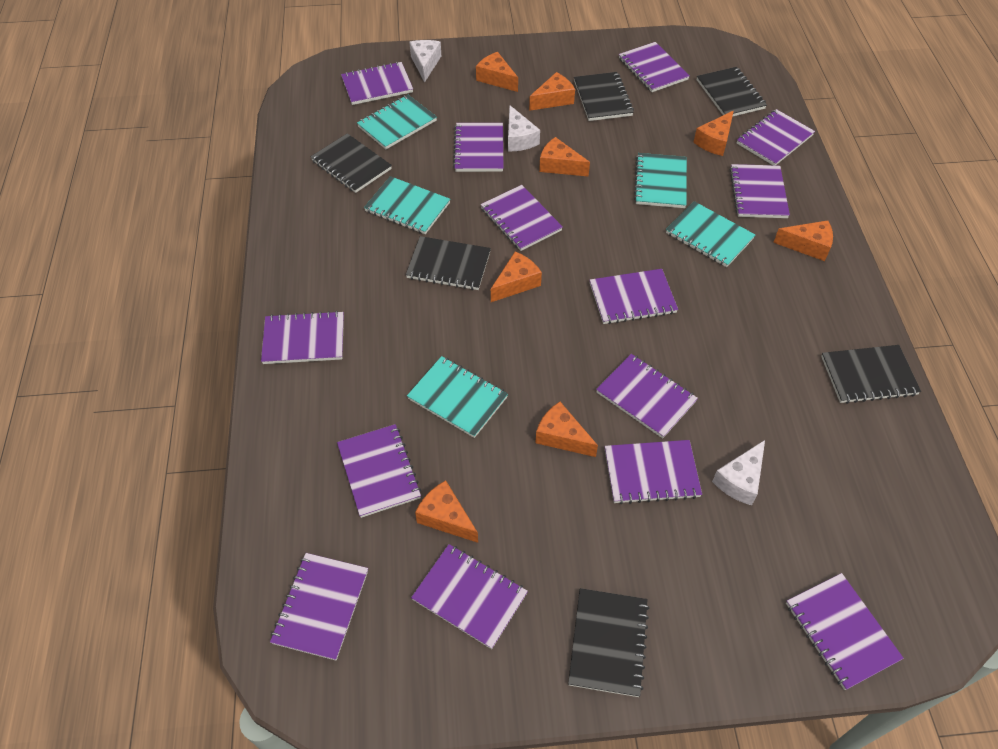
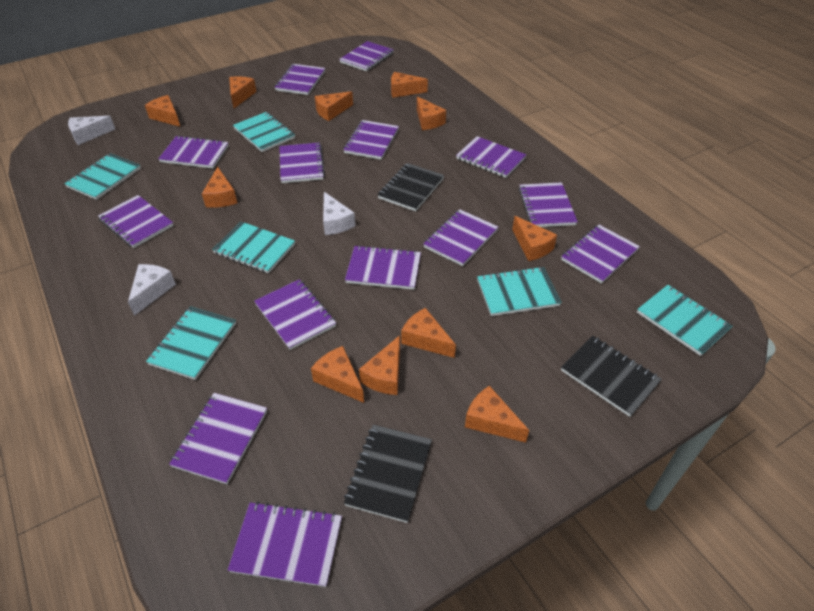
black notebook: 6 -> 3
orange cheese: 8 -> 11
turquoise notebook: 5 -> 6

